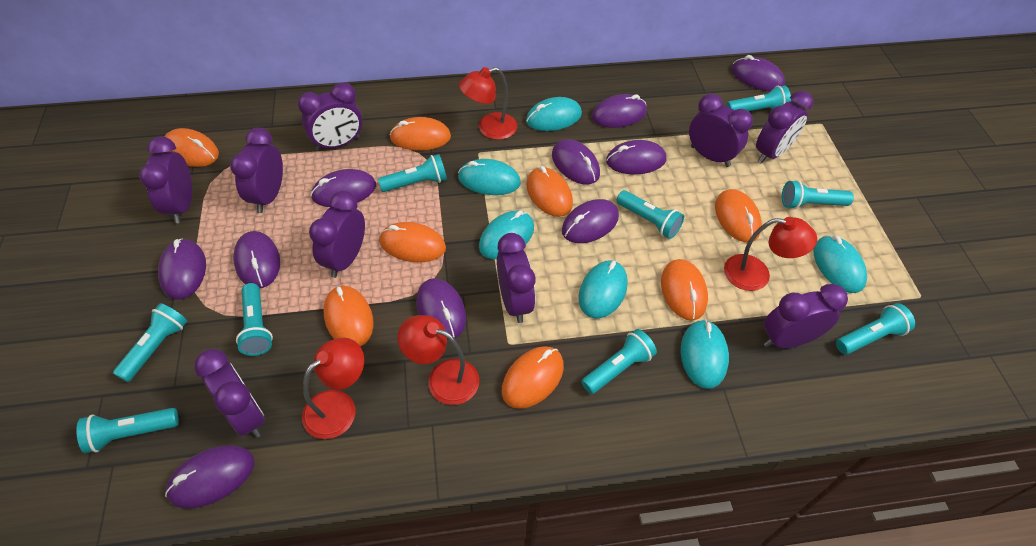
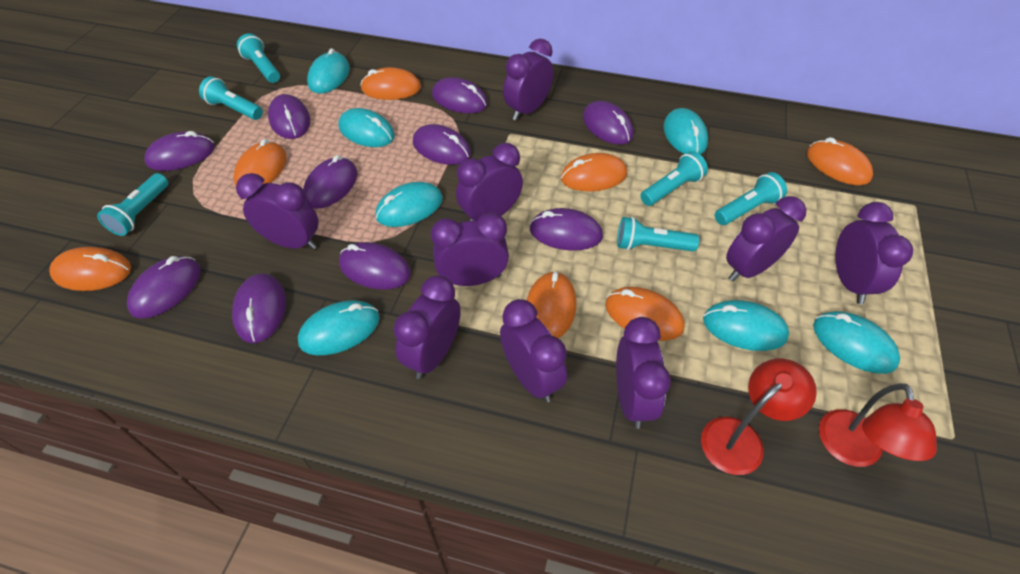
orange mouse: 8 -> 7
red lamp: 4 -> 2
turquoise flashlight: 9 -> 6
turquoise mouse: 6 -> 7

